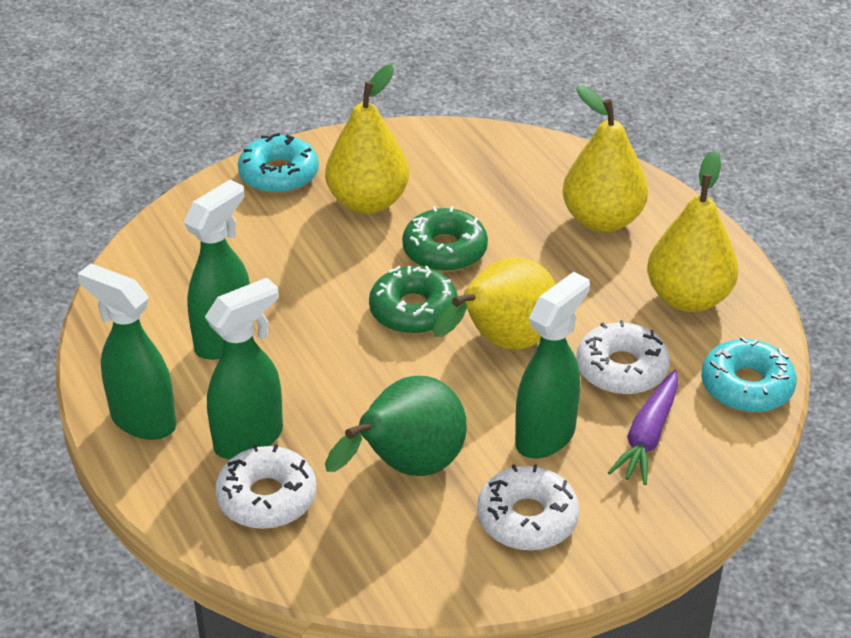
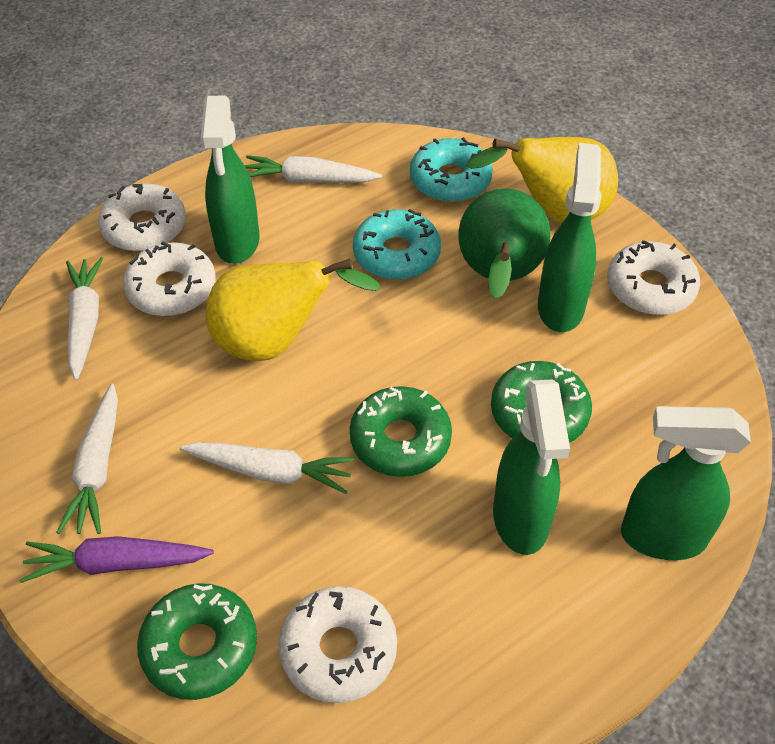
green donut: 2 -> 3
white carrot: 0 -> 4
white donut: 3 -> 4
yellow pear: 4 -> 2

